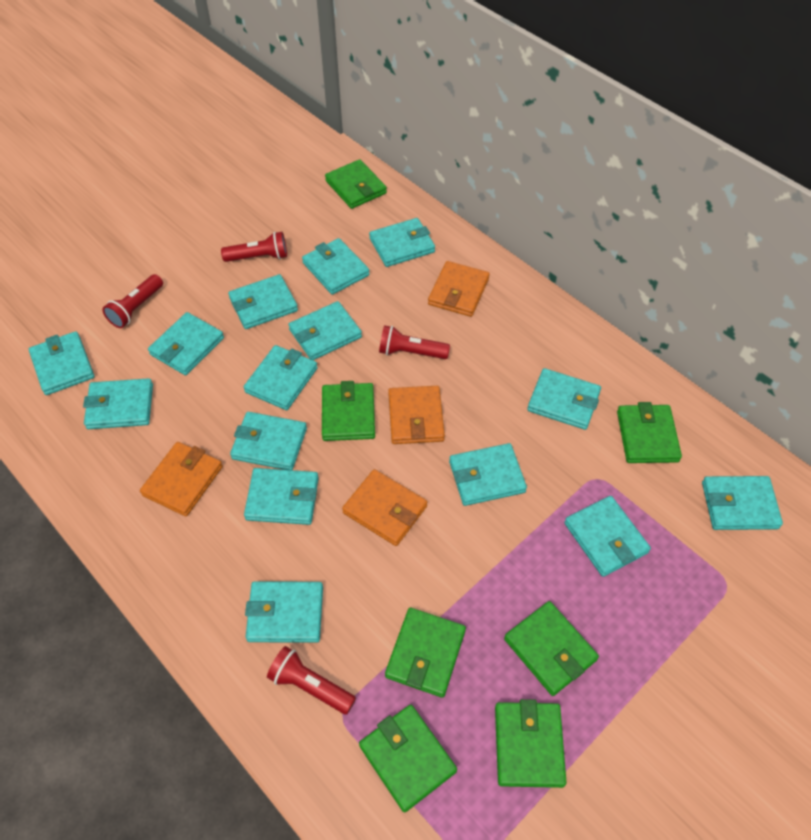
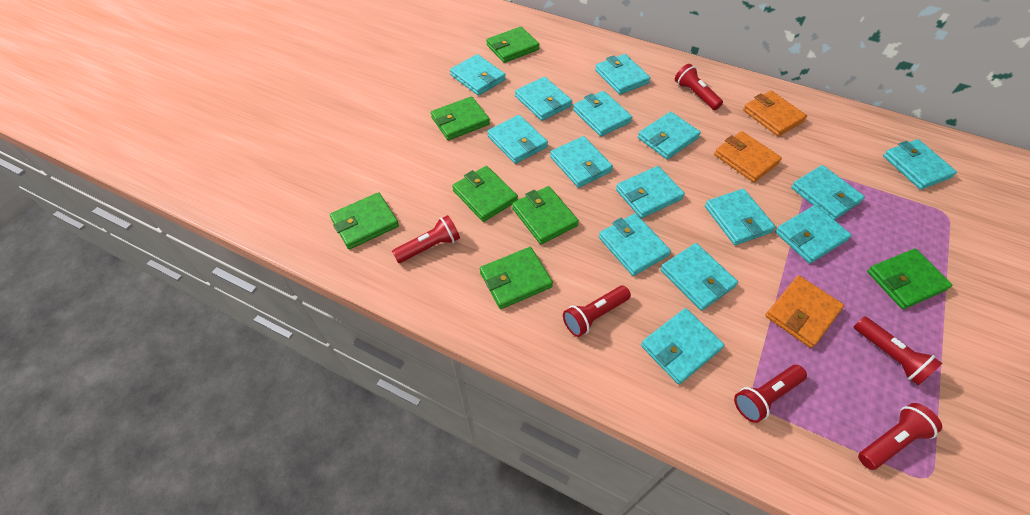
orange wallet: 4 -> 3
red flashlight: 4 -> 6

